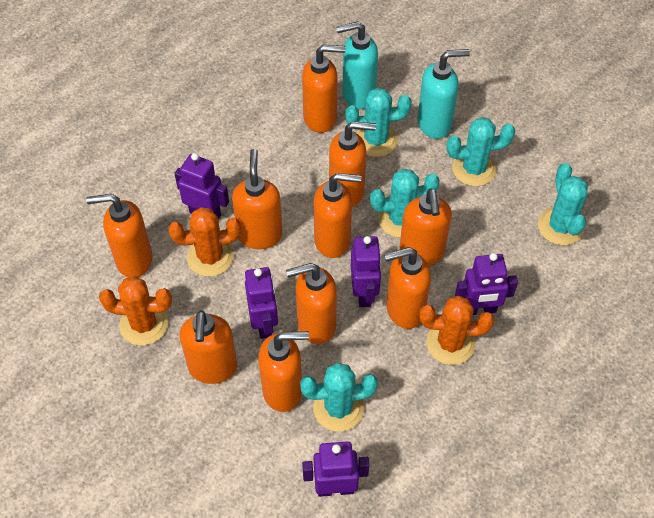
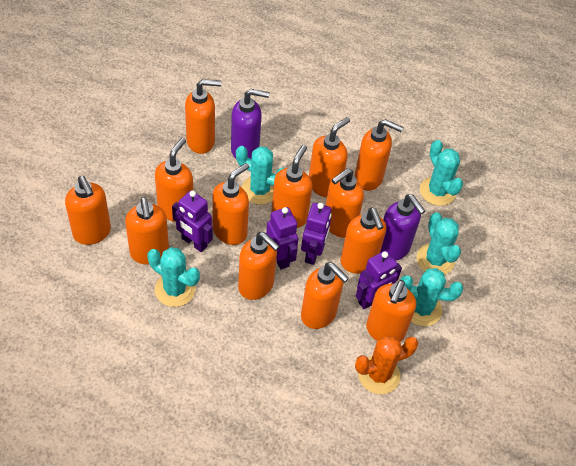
orange cactus: 3 -> 1
orange soap dispenser: 10 -> 13
purple robot: 5 -> 4
purple soap dispenser: 0 -> 2
turquoise soap dispenser: 2 -> 0

